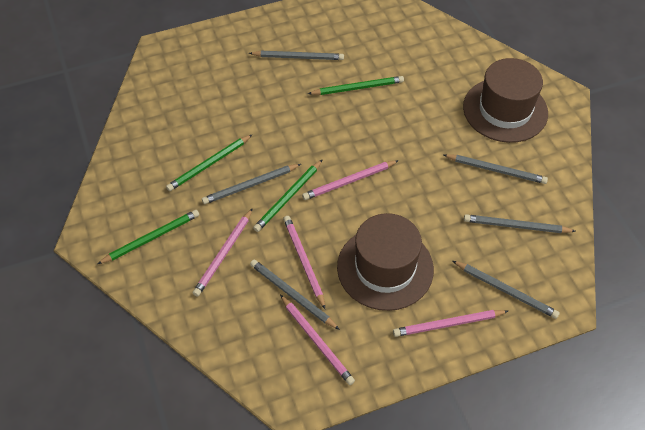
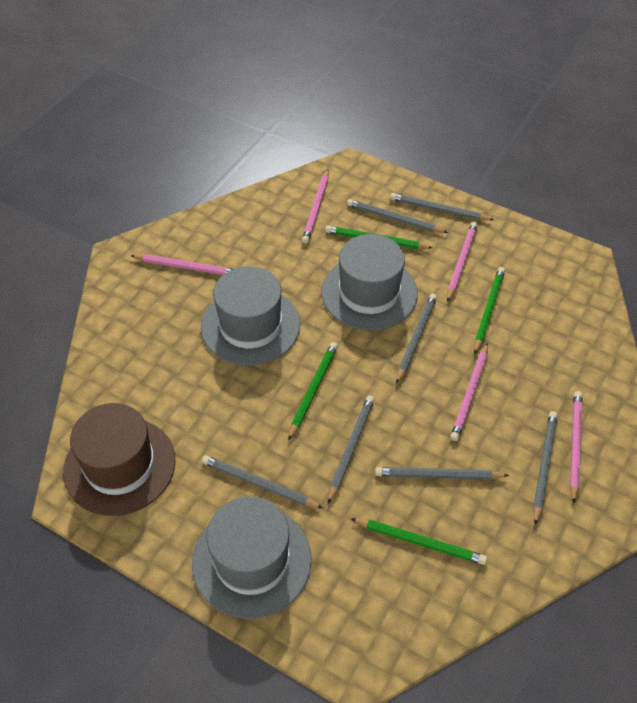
brown hat: 2 -> 1
grey hat: 0 -> 3
grey pencil: 6 -> 7

